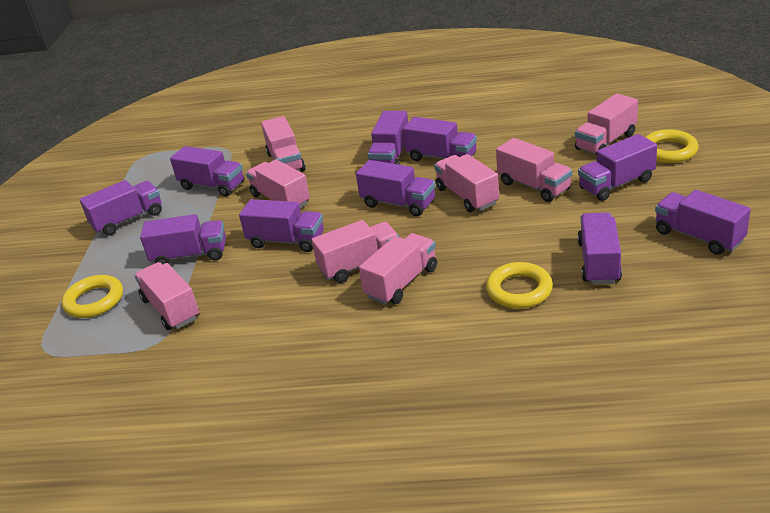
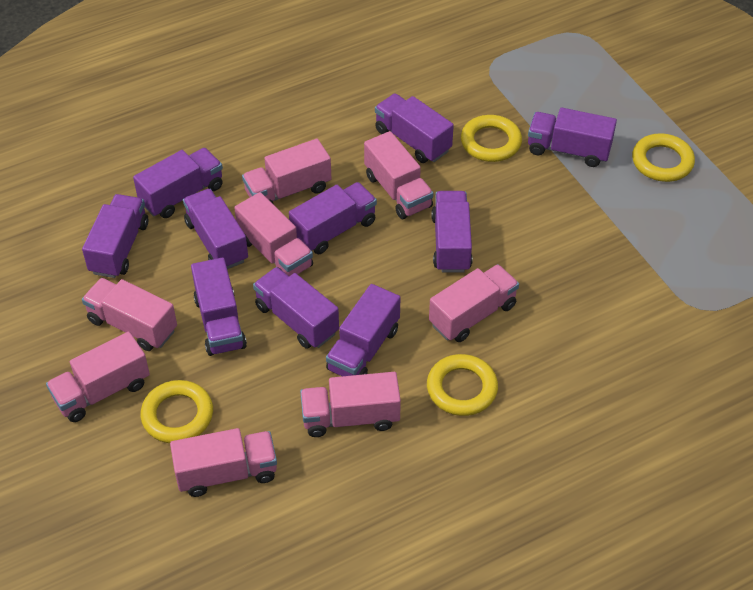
yellow ring: 3 -> 4

